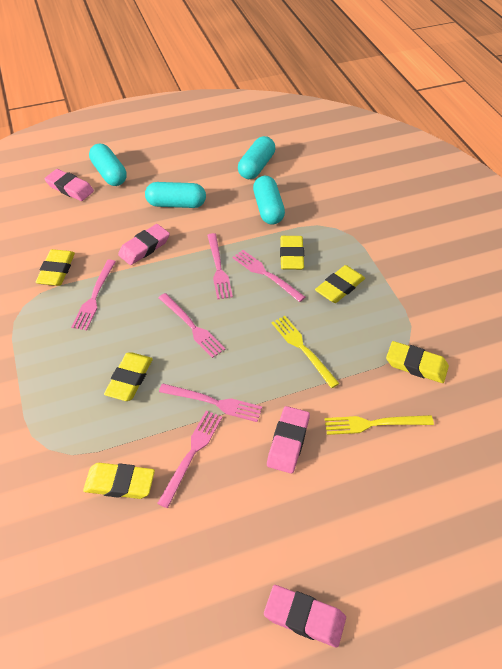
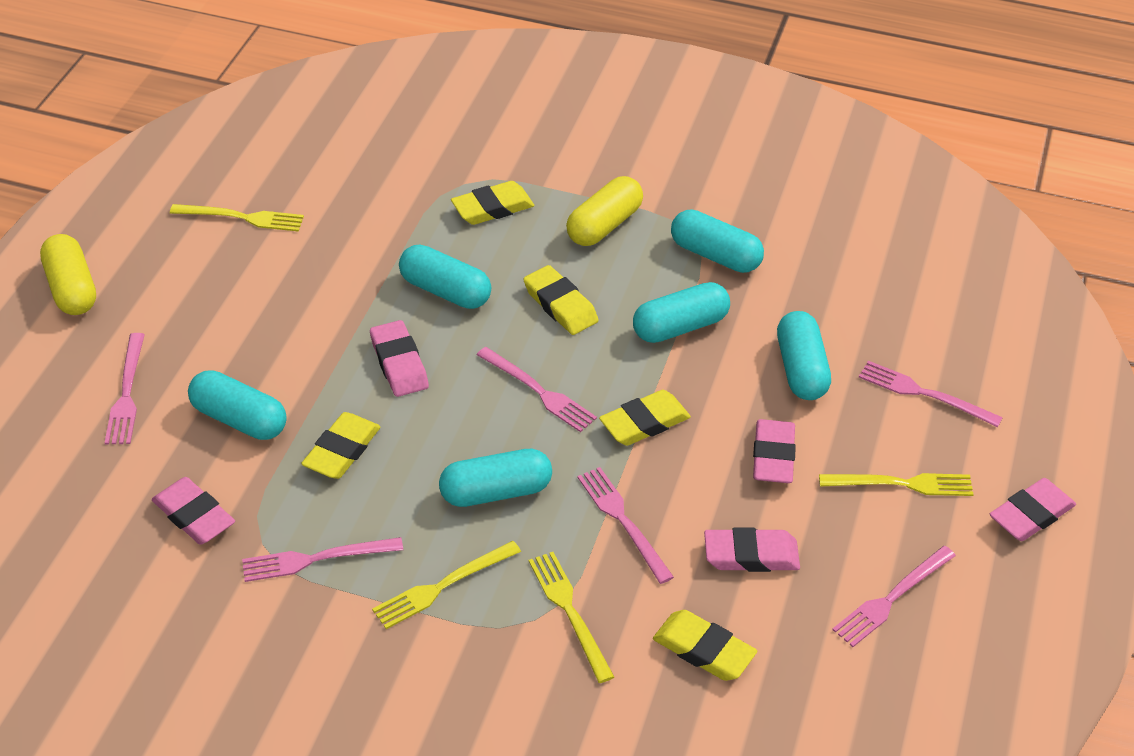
pink eraser: 4 -> 5
turquoise capsule: 4 -> 6
yellow capsule: 0 -> 2
yellow eraser: 6 -> 5
yellow fork: 2 -> 4

